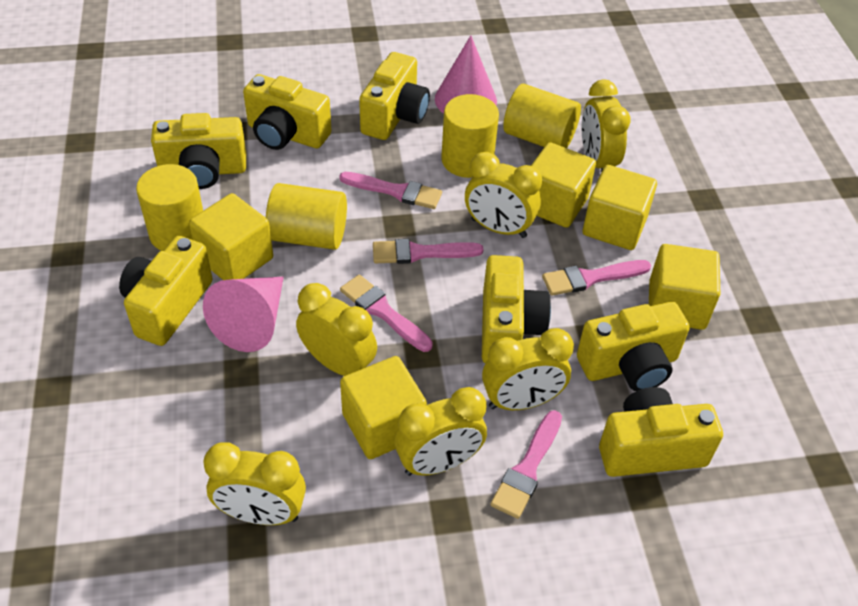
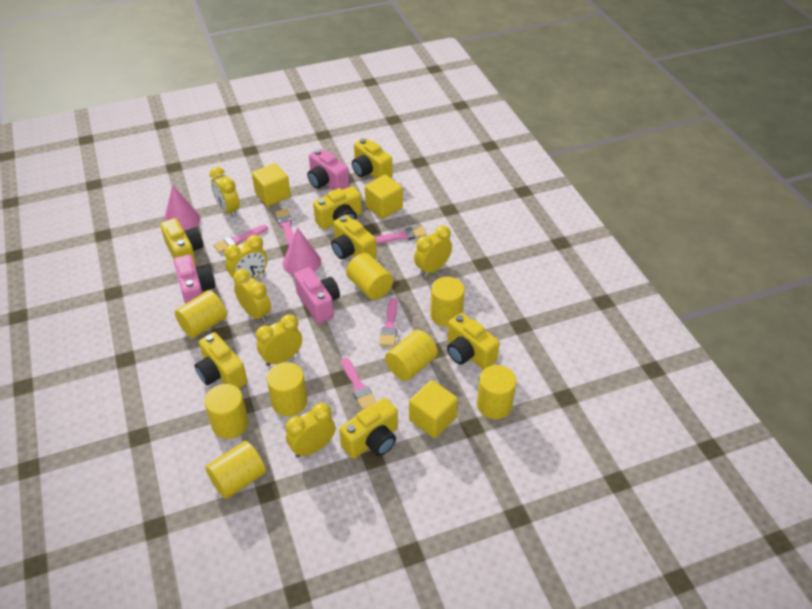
pink camera: 0 -> 3
yellow cube: 5 -> 3
yellow cylinder: 4 -> 8

